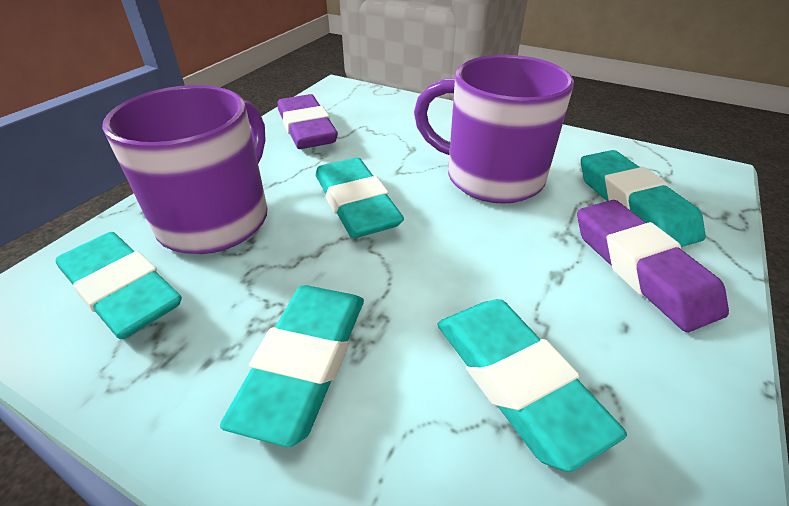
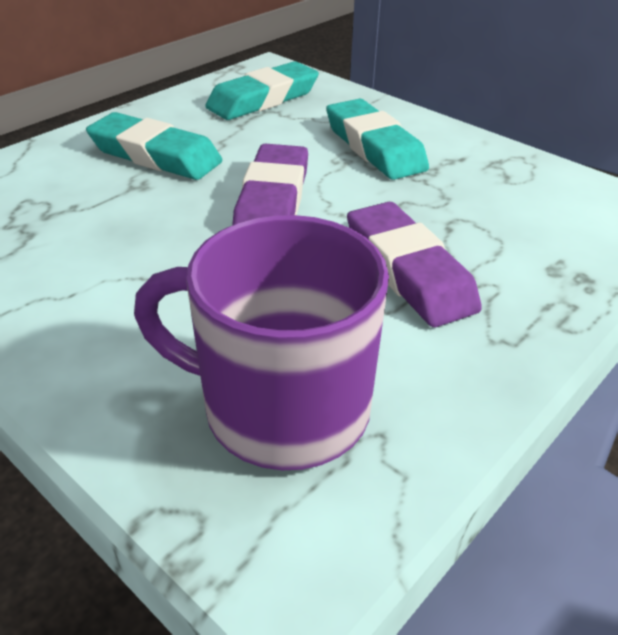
purple mug: 2 -> 1
turquoise eraser: 5 -> 3

